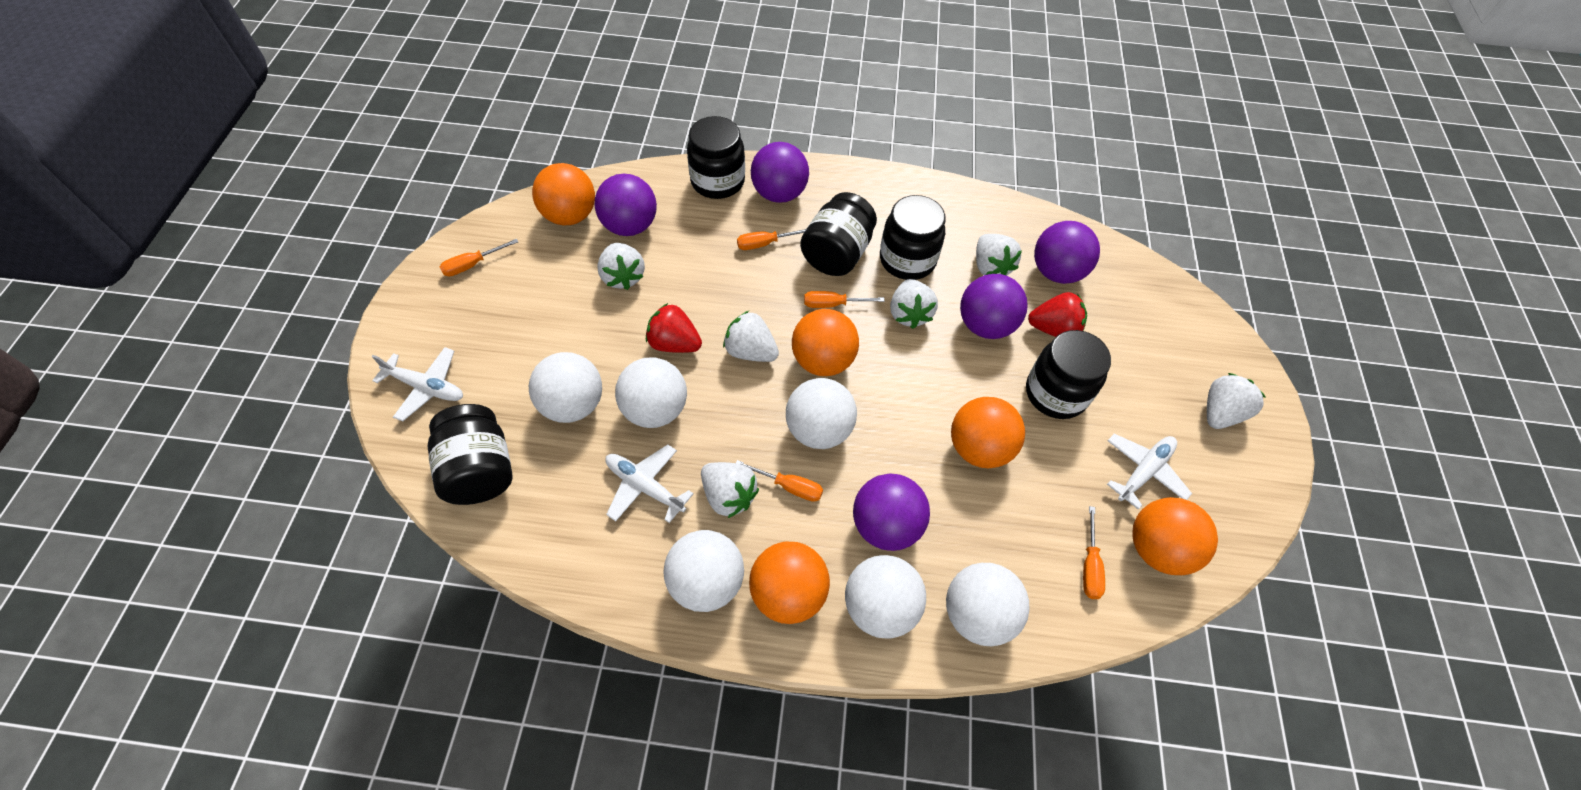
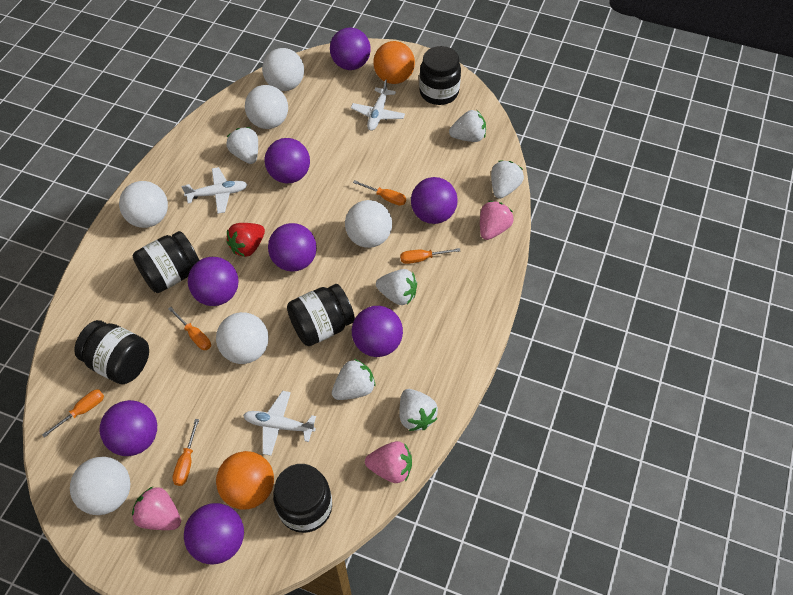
orange ball: 5 -> 2
pink strawberry: 0 -> 3
purple ball: 5 -> 8
red strawberry: 2 -> 1

